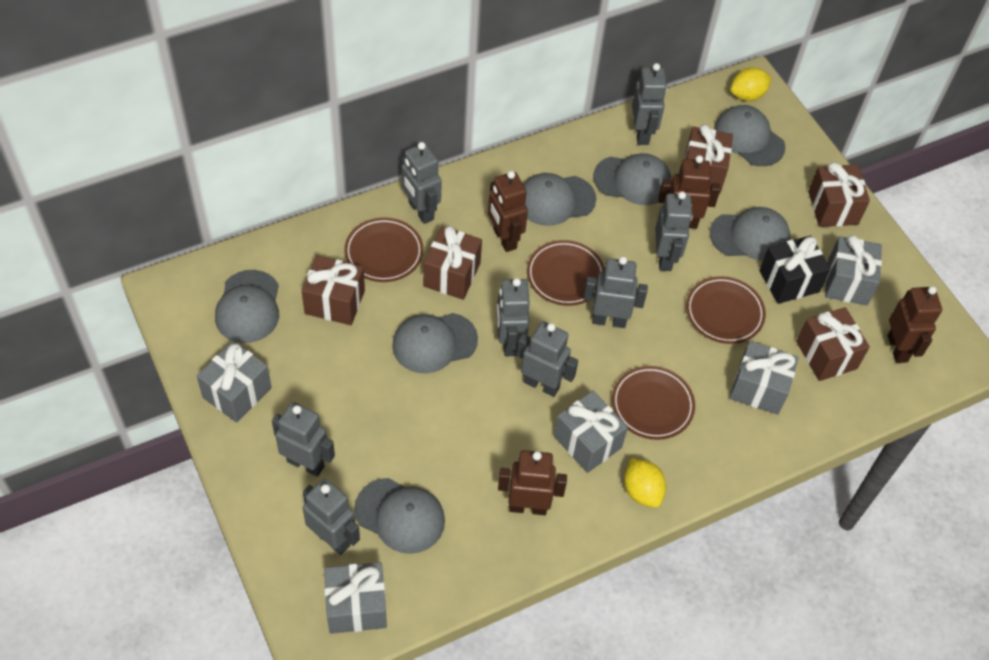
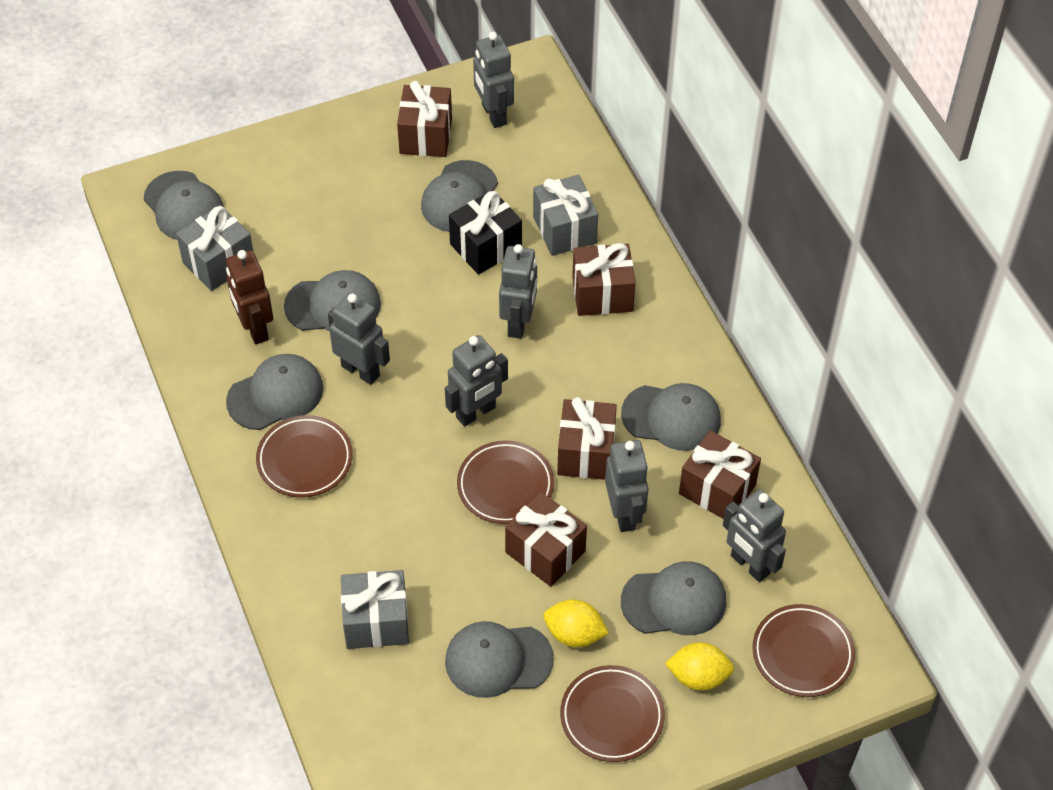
brown robot: 4 -> 1
grey gift: 5 -> 3
grey robot: 8 -> 6

